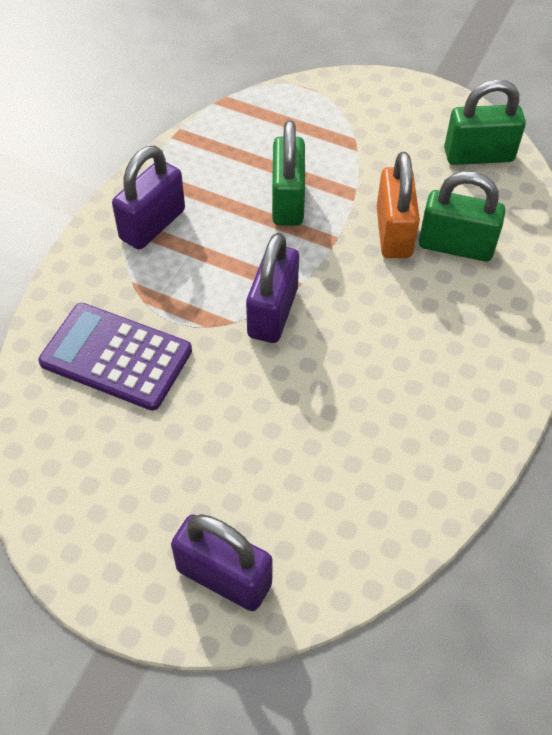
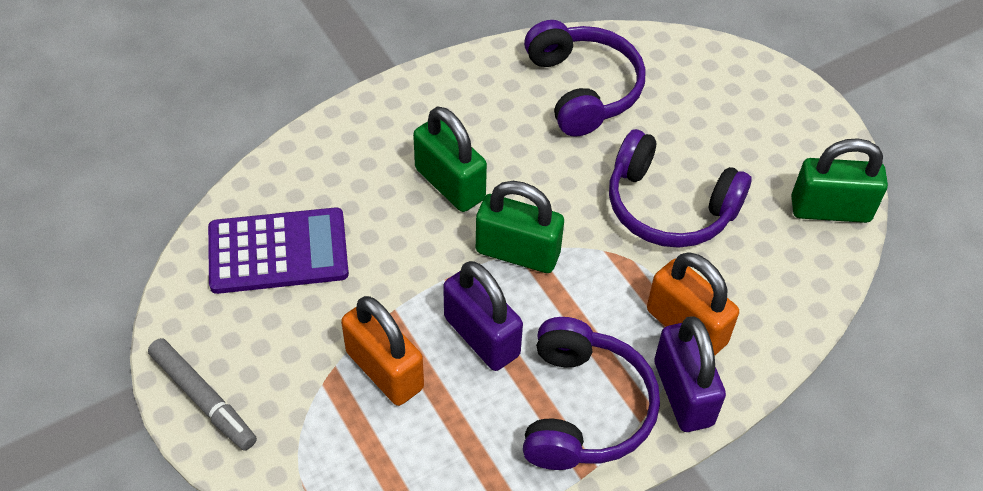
grey marker: 0 -> 1
orange padlock: 1 -> 2
purple headphones: 0 -> 3
purple padlock: 3 -> 2

